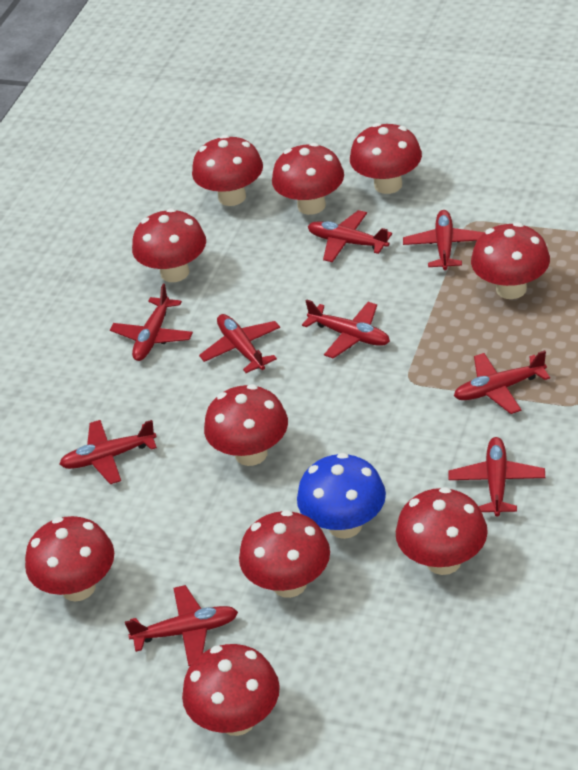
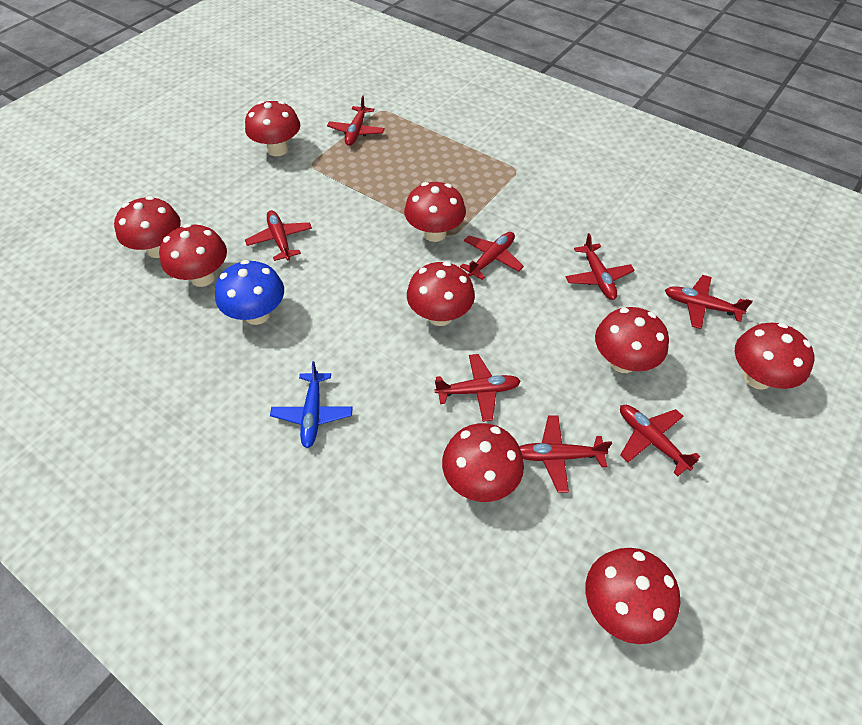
blue plane: 0 -> 1
red mushroom: 10 -> 9
red plane: 9 -> 8

